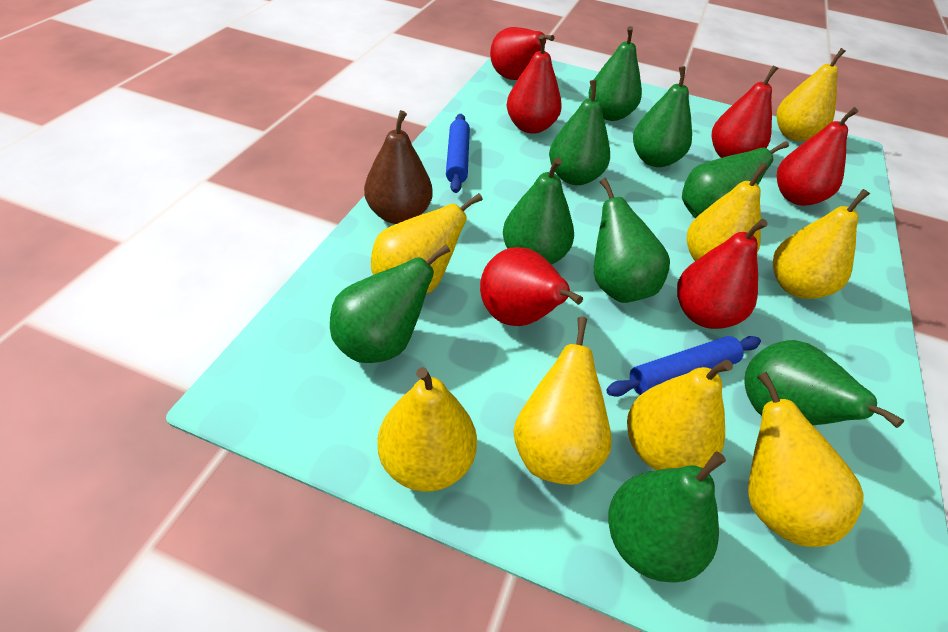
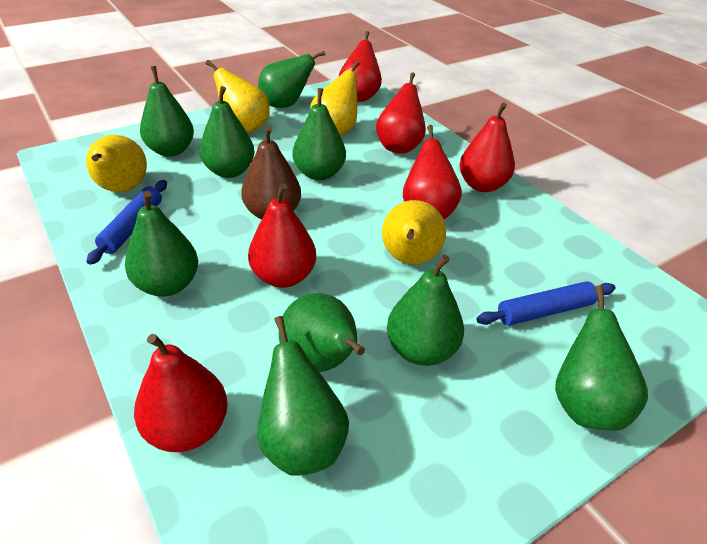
yellow pear: 8 -> 4

